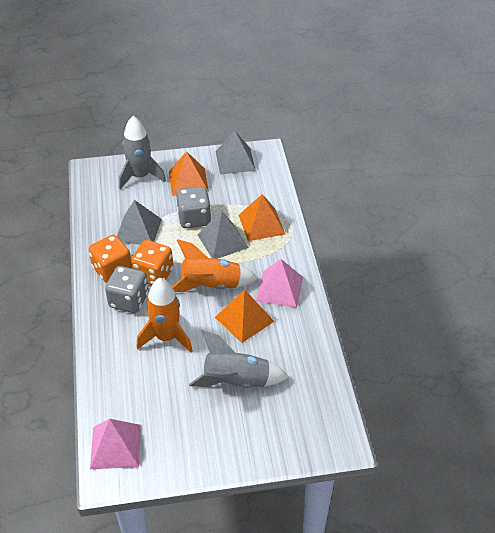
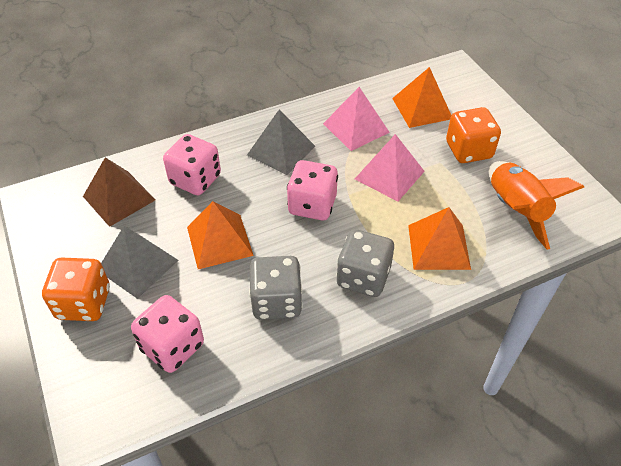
brown pyramid: 0 -> 1
grey pyramid: 3 -> 2
grey rocket: 2 -> 0
orange rocket: 2 -> 1
pink dice: 0 -> 3

